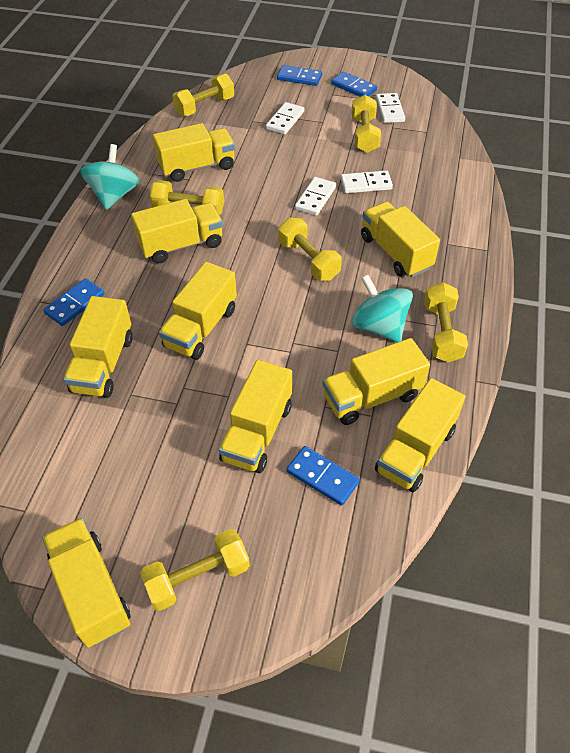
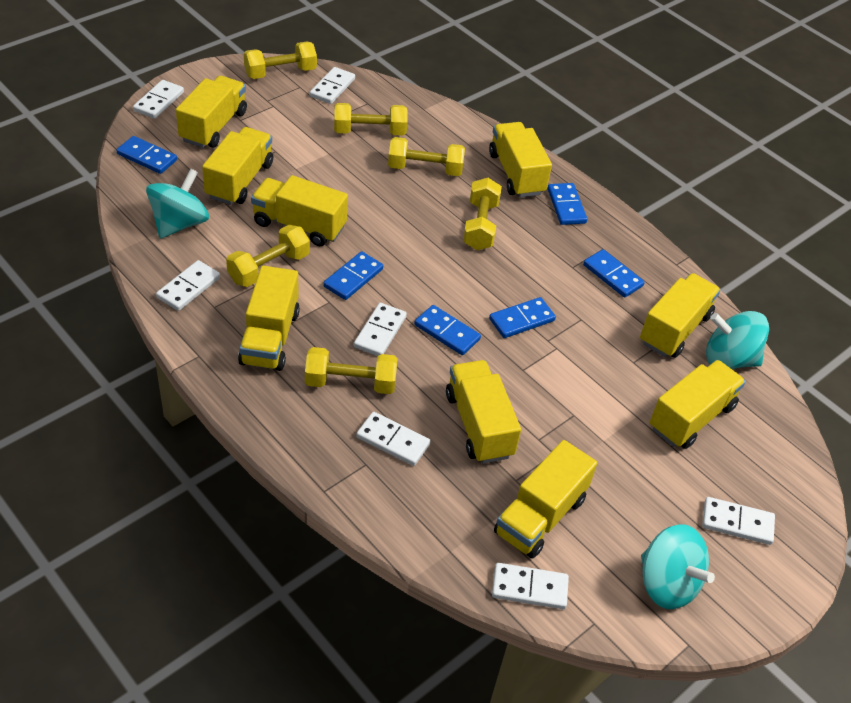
blue domino: 4 -> 6
turquoise spinning top: 2 -> 3
white domino: 4 -> 7

